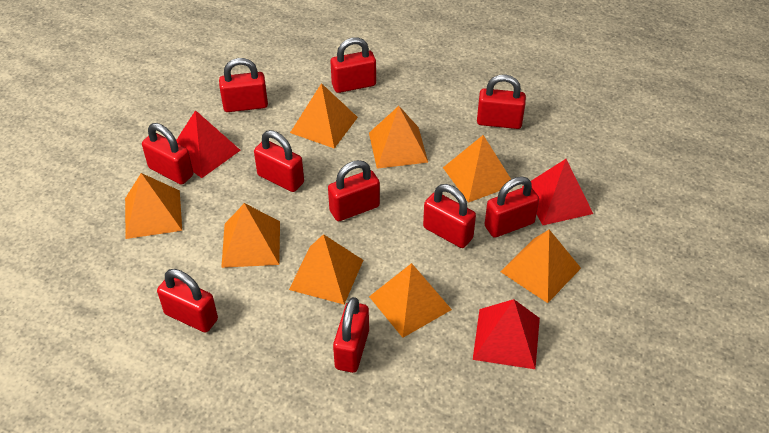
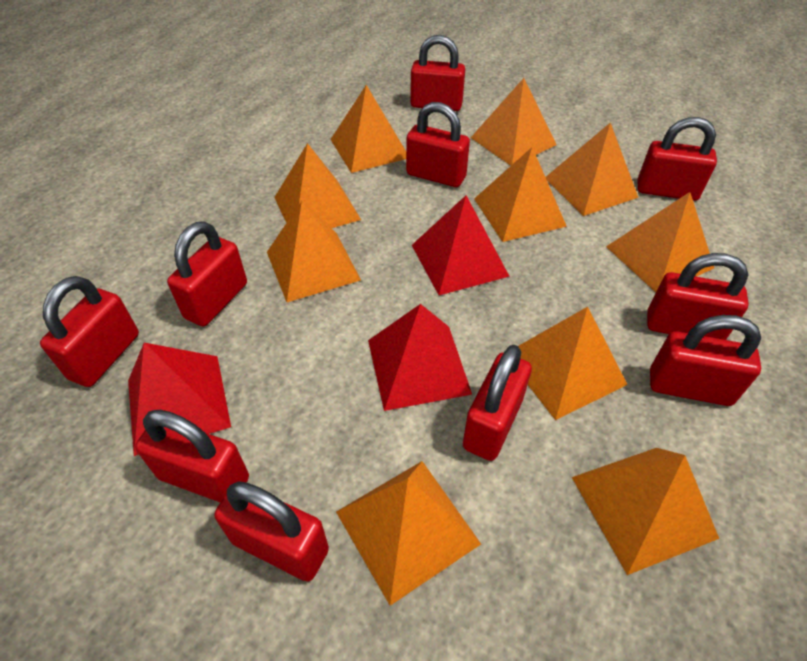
orange pyramid: 8 -> 10

